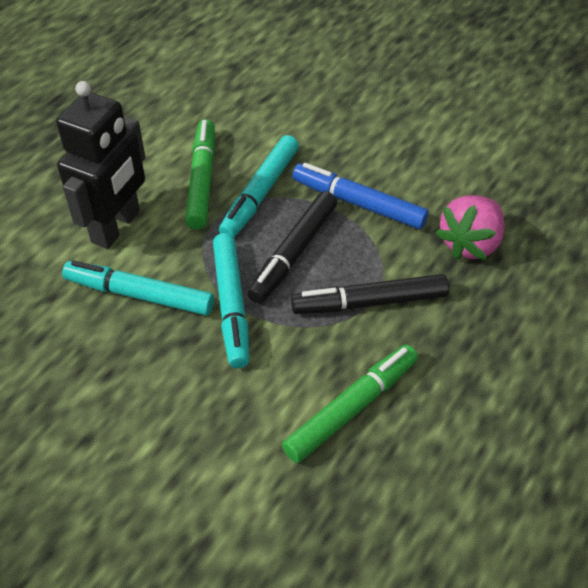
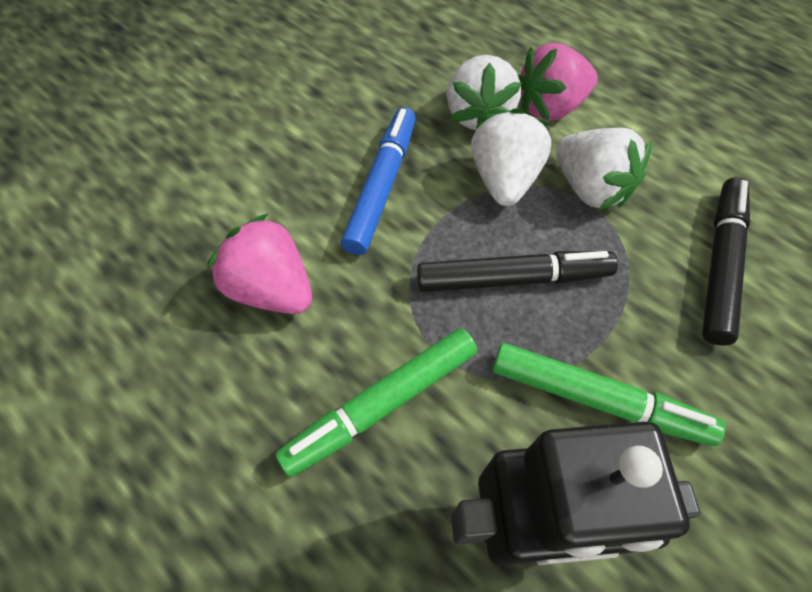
pink strawberry: 1 -> 2
turquoise marker: 3 -> 0
white strawberry: 0 -> 3

